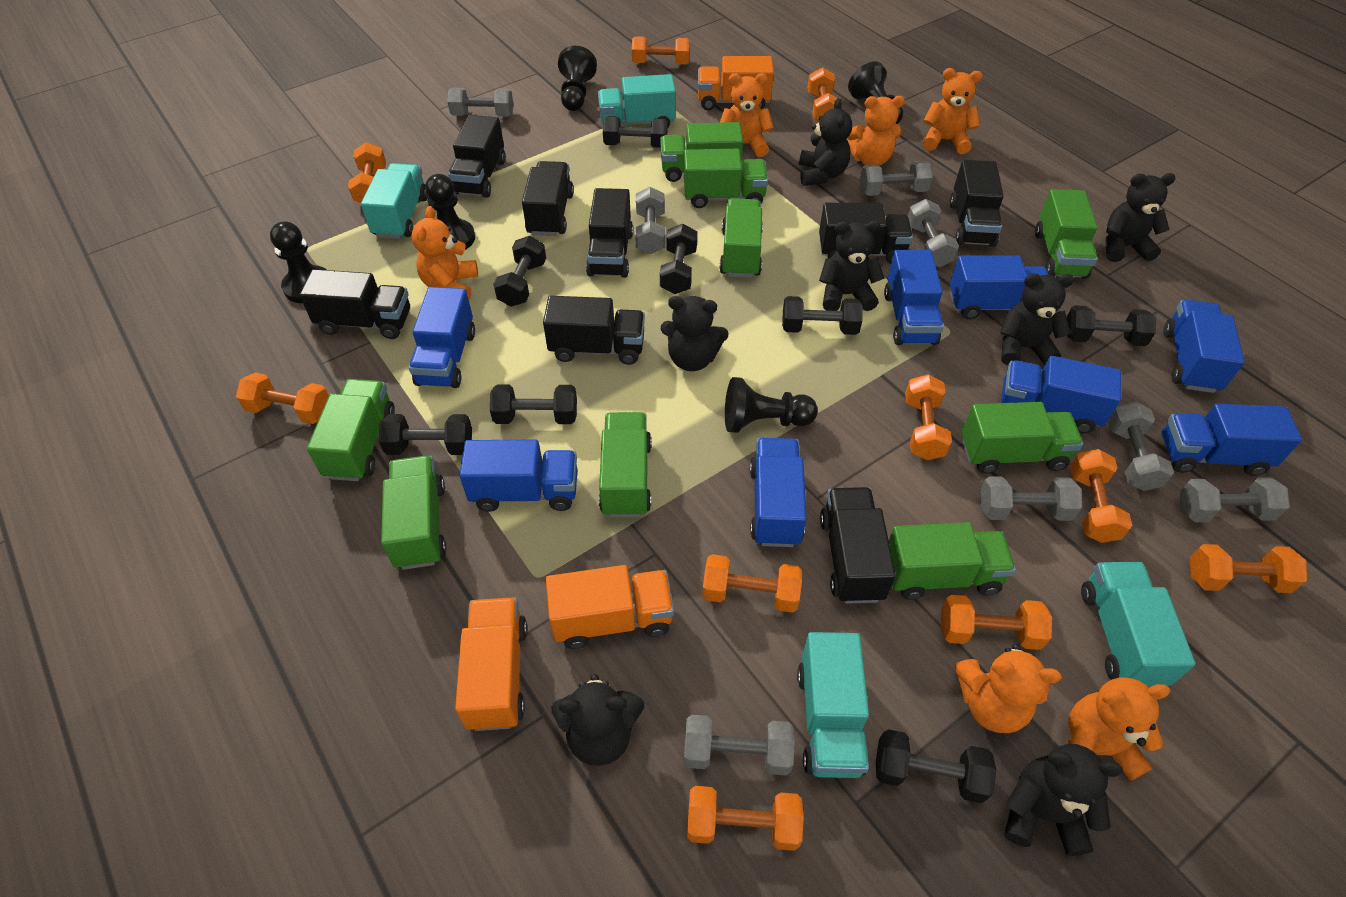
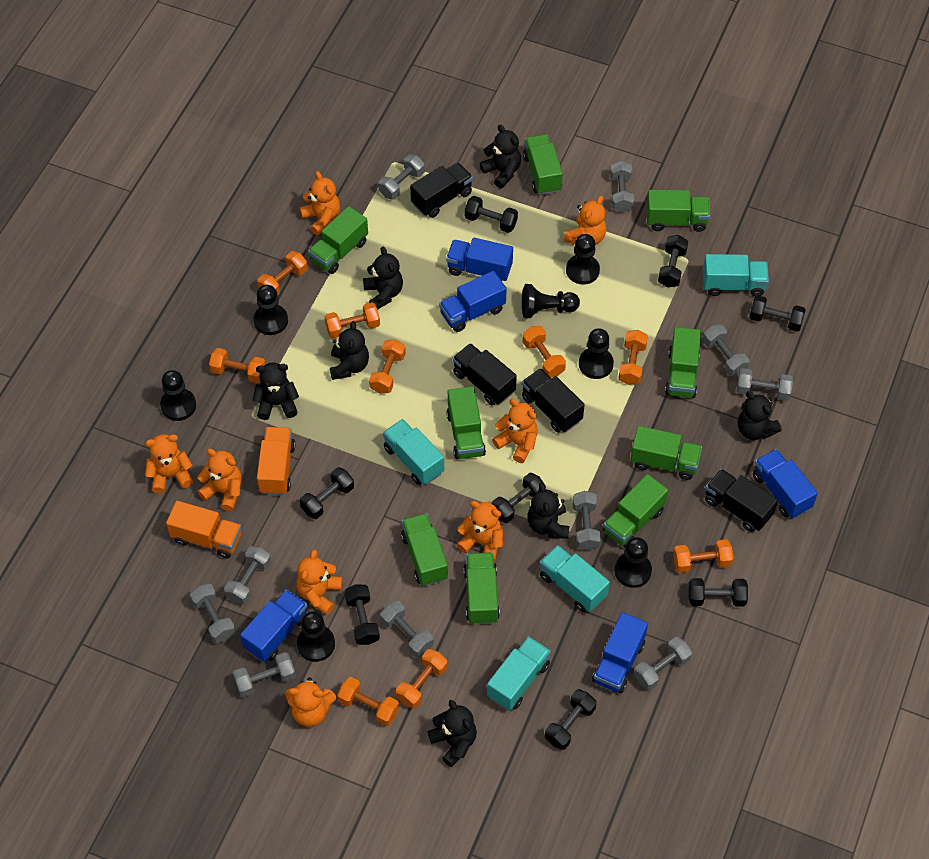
black pawn: 5 -> 7
black truck: 8 -> 4
blue truck: 8 -> 5
grey dumbbell: 8 -> 10
orange dumbbell: 10 -> 9
orange teddy bear: 6 -> 8
orange truck: 3 -> 2

